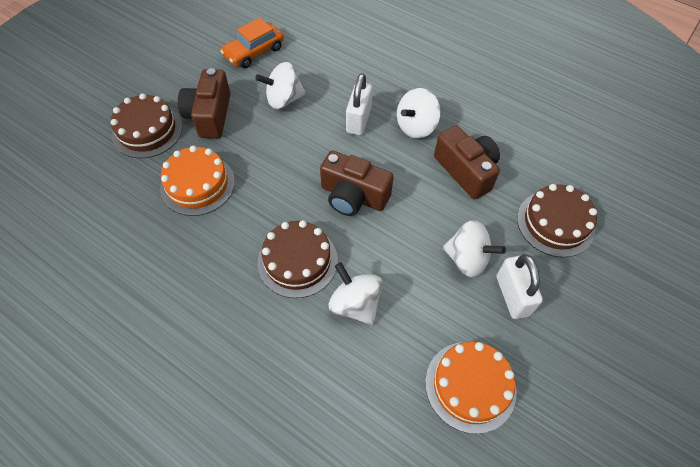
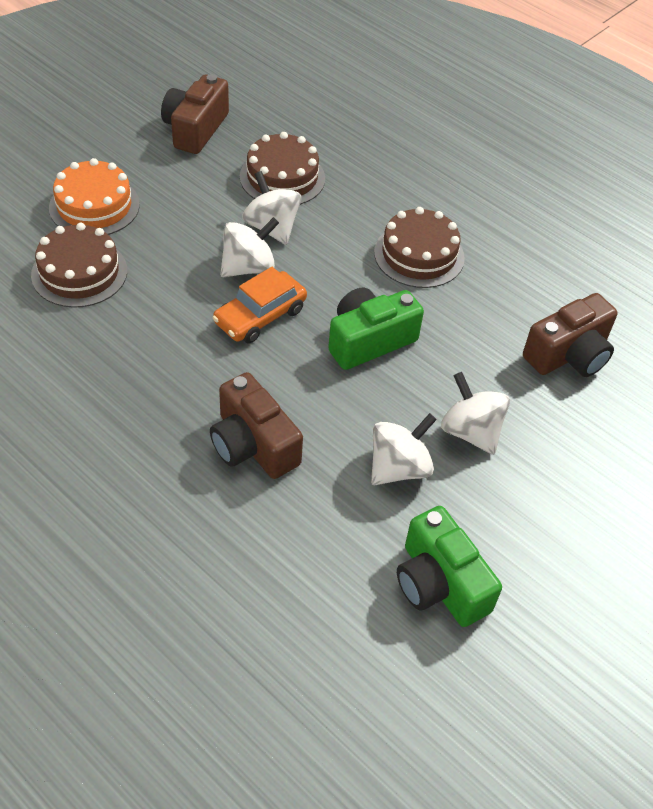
green camera: 0 -> 2
orange cake: 2 -> 1
white padlock: 2 -> 0

